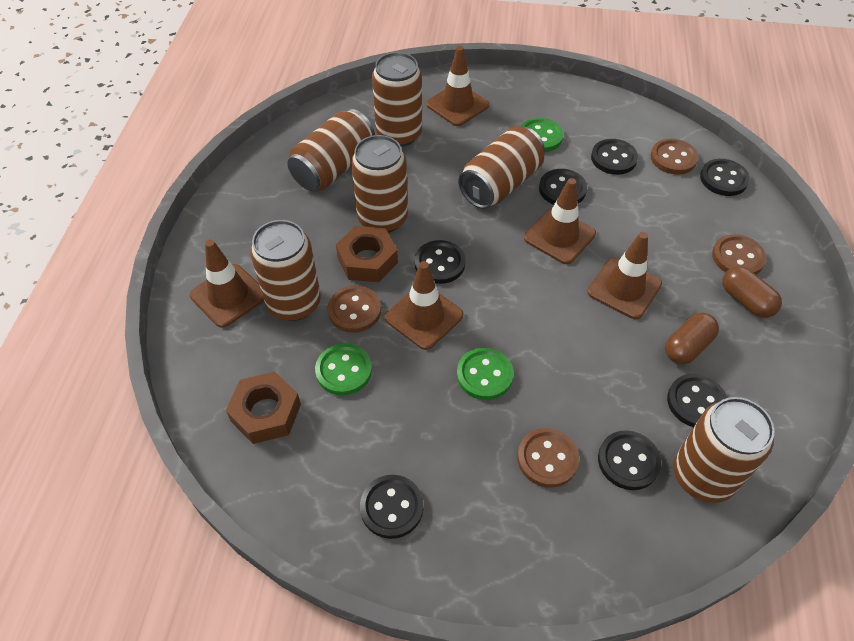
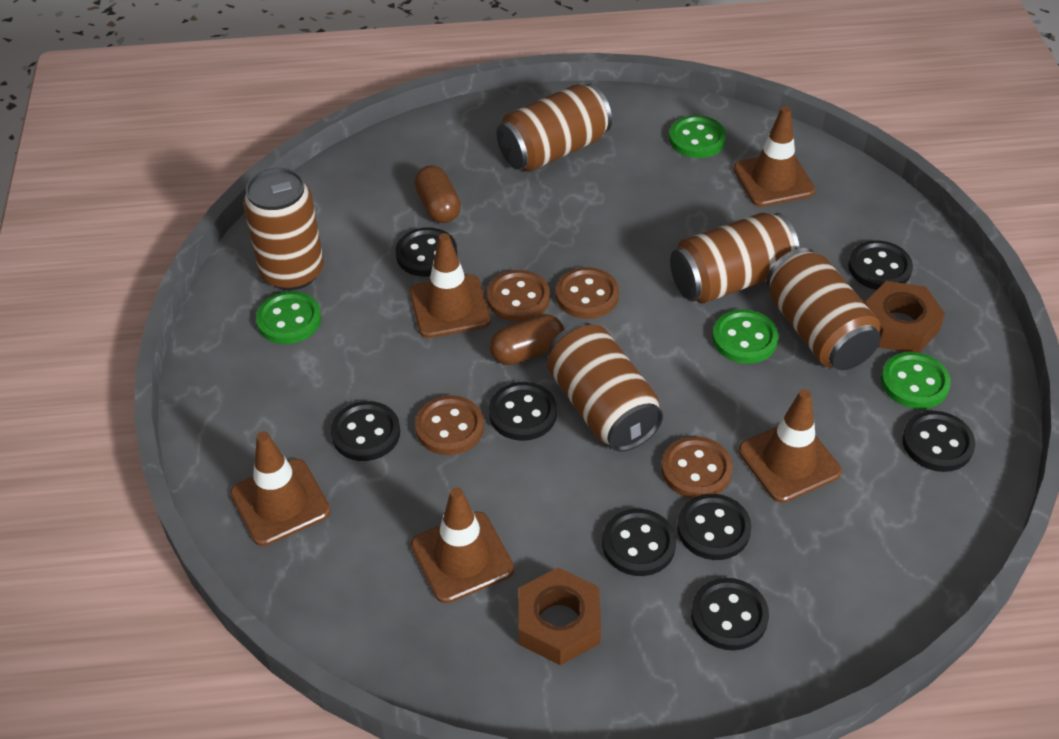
black button: 7 -> 8
brown can: 6 -> 5
green button: 3 -> 4

